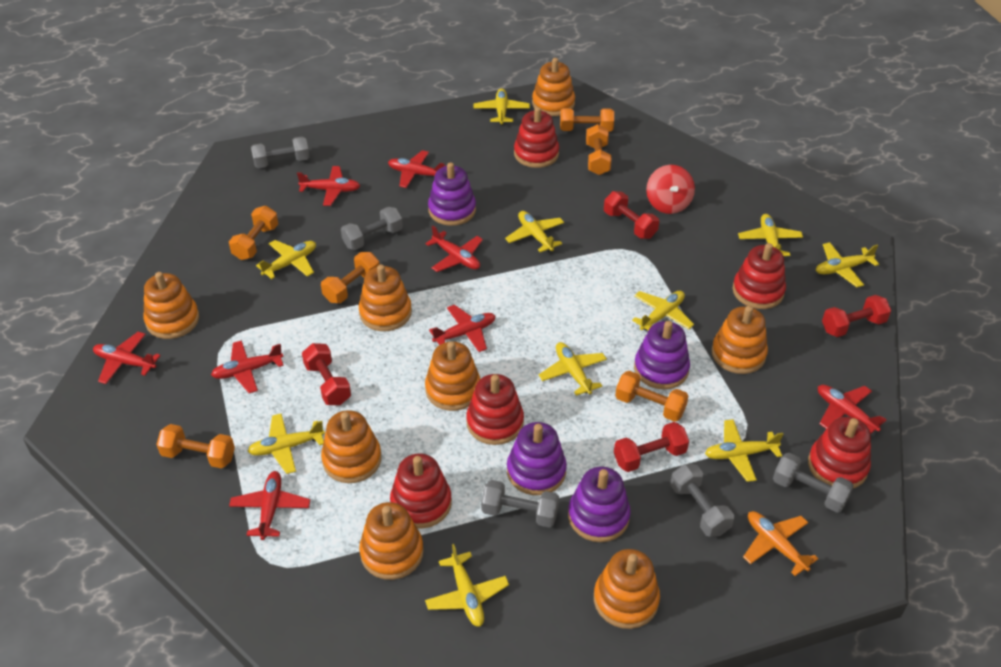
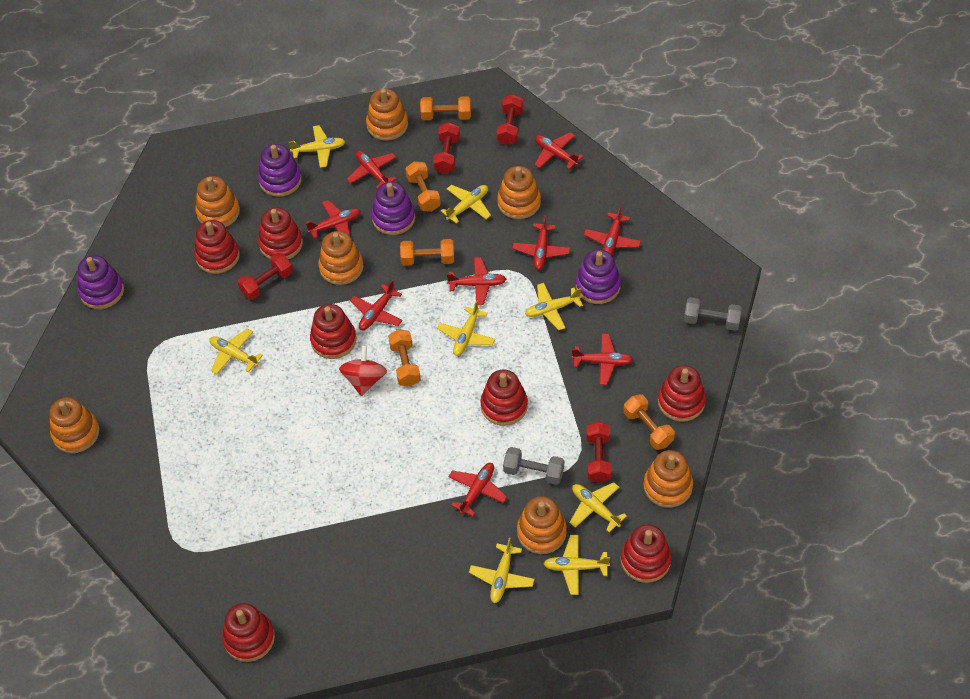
grey dumbbell: 5 -> 2
orange dumbbell: 6 -> 5
orange plane: 1 -> 0
orange stacking toy: 8 -> 7
red plane: 8 -> 9
red stacking toy: 5 -> 7
yellow plane: 10 -> 8

